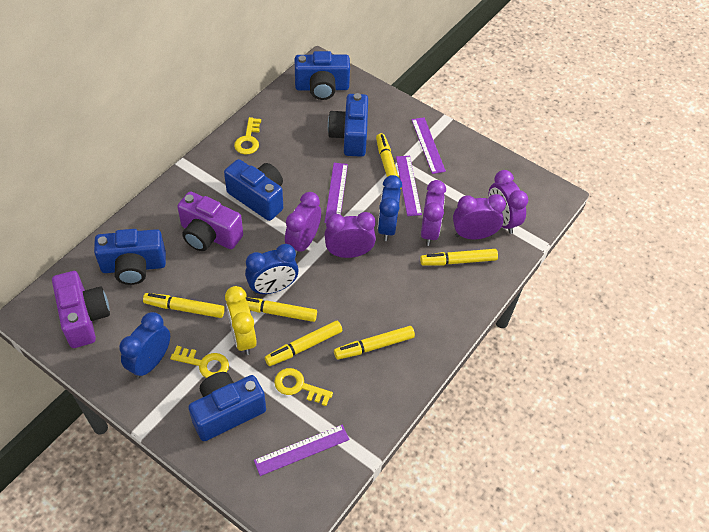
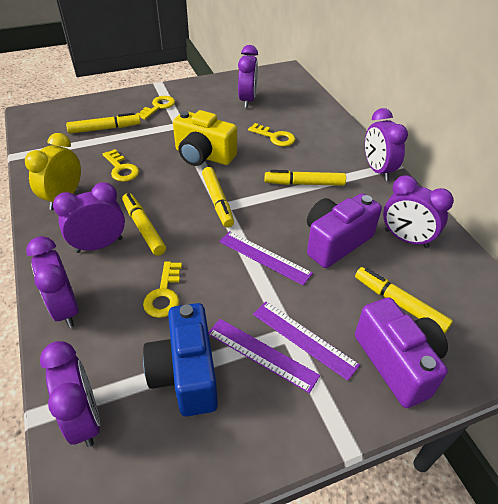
blue camera: 5 -> 1
blue clock: 3 -> 0
purple clock: 5 -> 6
purple ruler: 4 -> 3
yellow camera: 0 -> 1
yellow key: 3 -> 4
yellow marker: 6 -> 5

